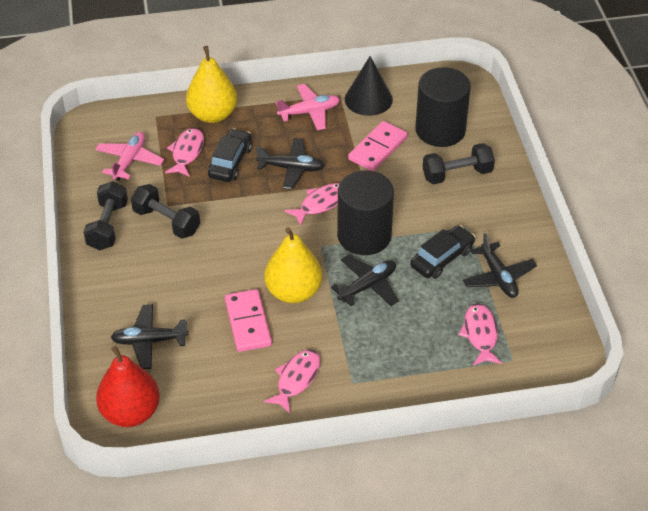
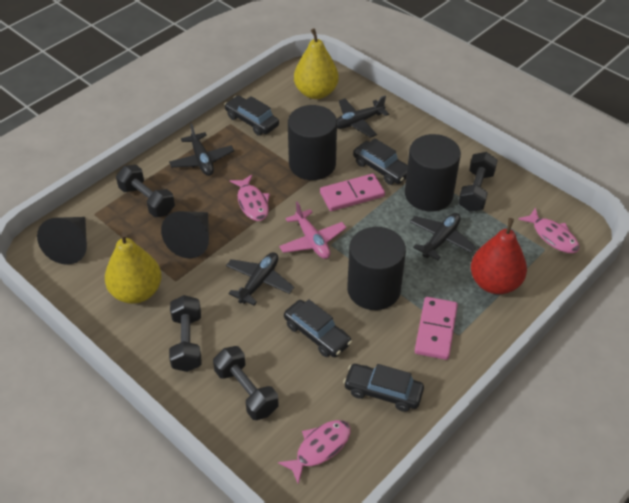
black car: 2 -> 4
black cone: 1 -> 2
black cylinder: 2 -> 3
black dumbbell: 3 -> 4
pink fish: 4 -> 3
pink plane: 2 -> 1

